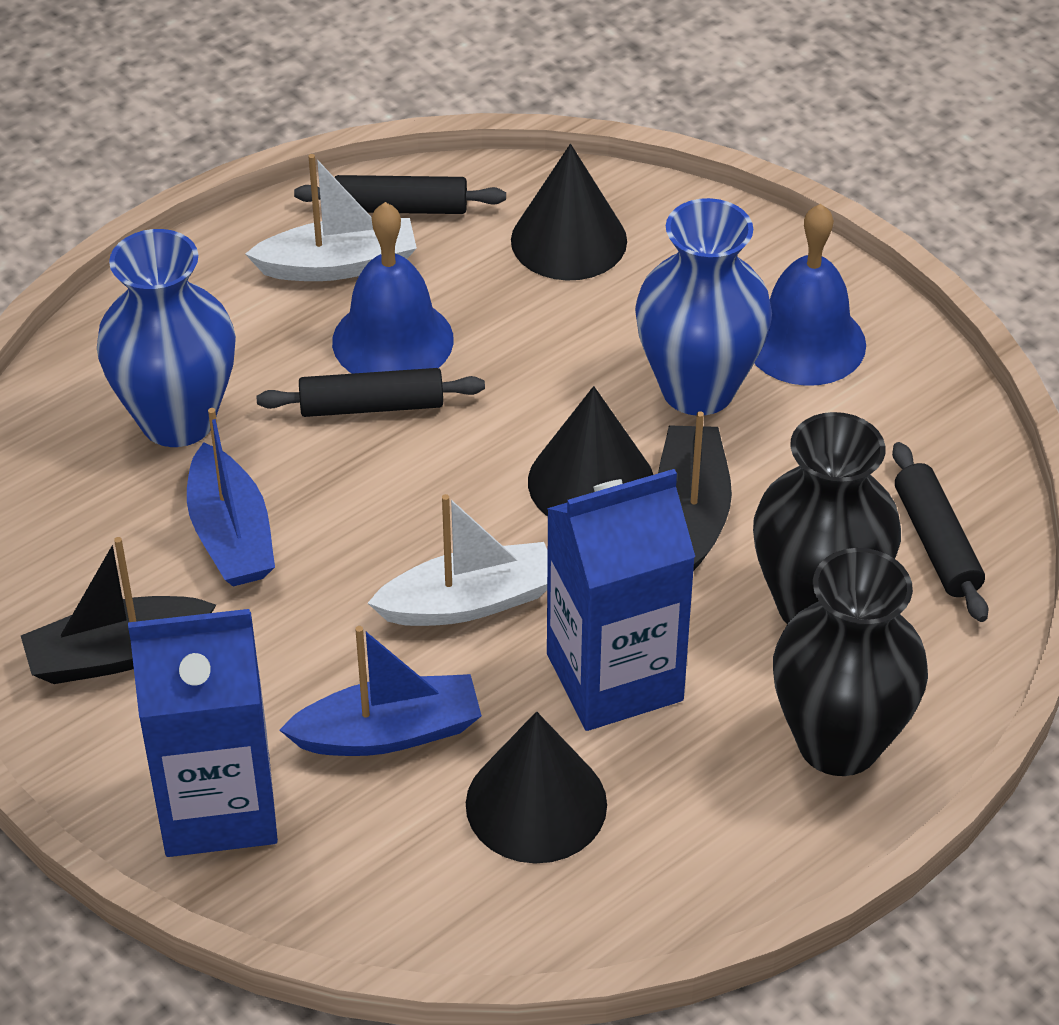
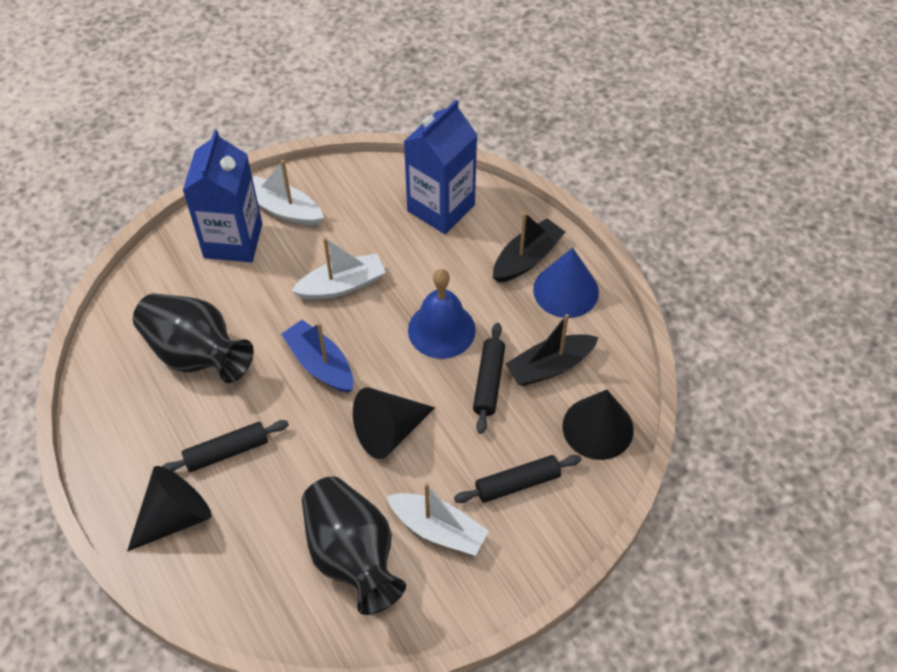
blue bell: 2 -> 1
blue boat: 2 -> 1
blue cone: 0 -> 1
blue vase: 2 -> 0
white boat: 2 -> 3

